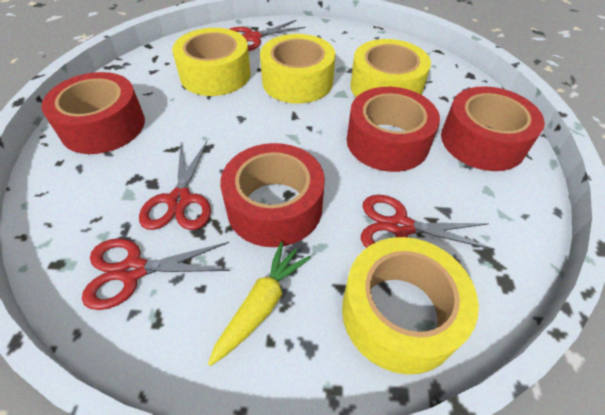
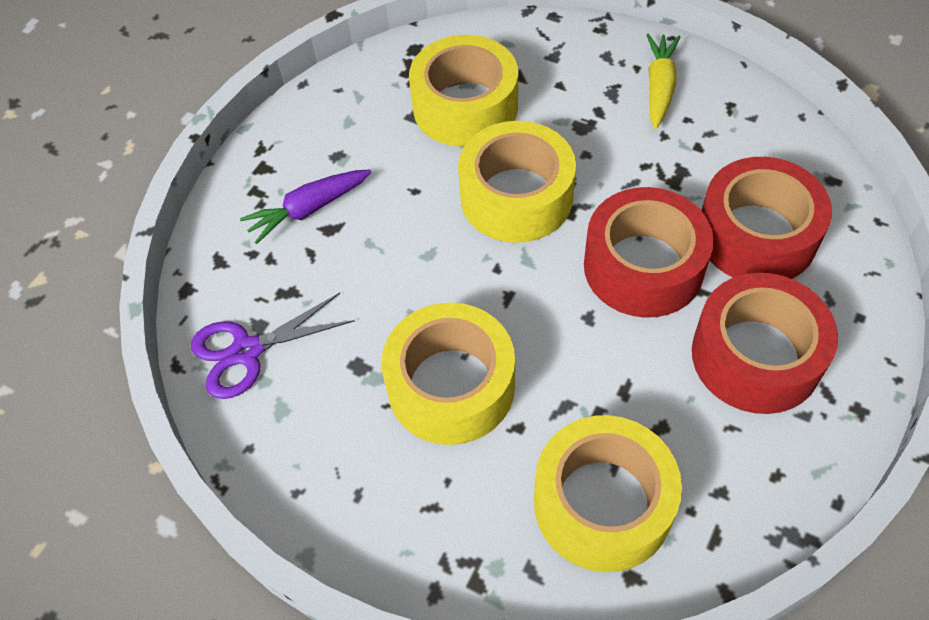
purple carrot: 0 -> 1
purple scissors: 0 -> 1
red scissors: 4 -> 0
red tape: 4 -> 3

